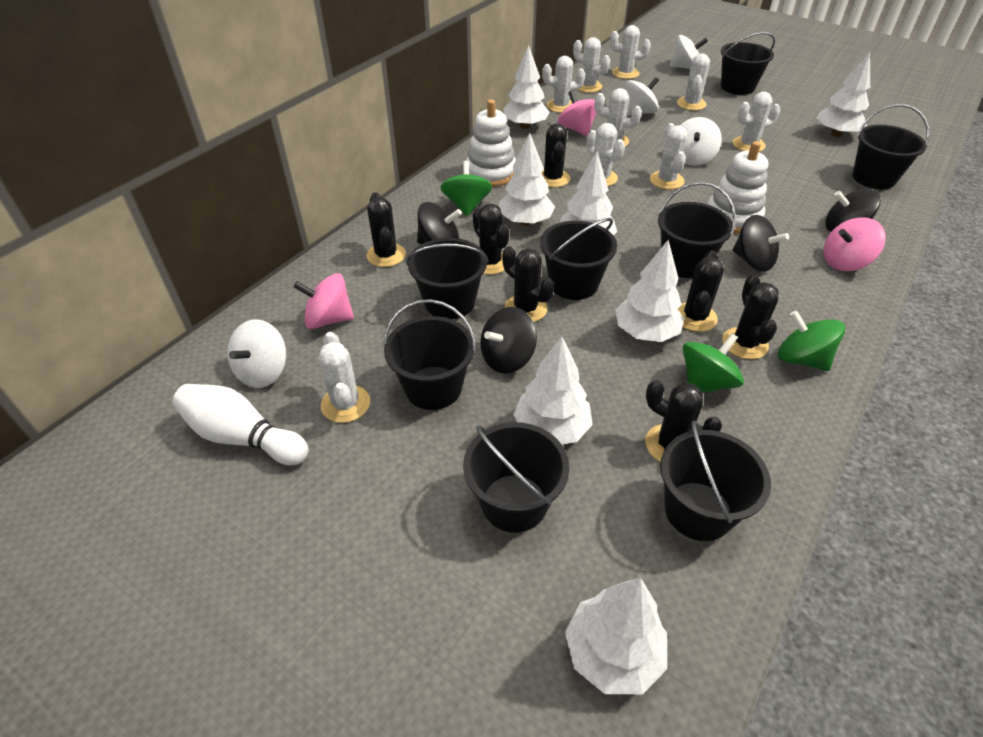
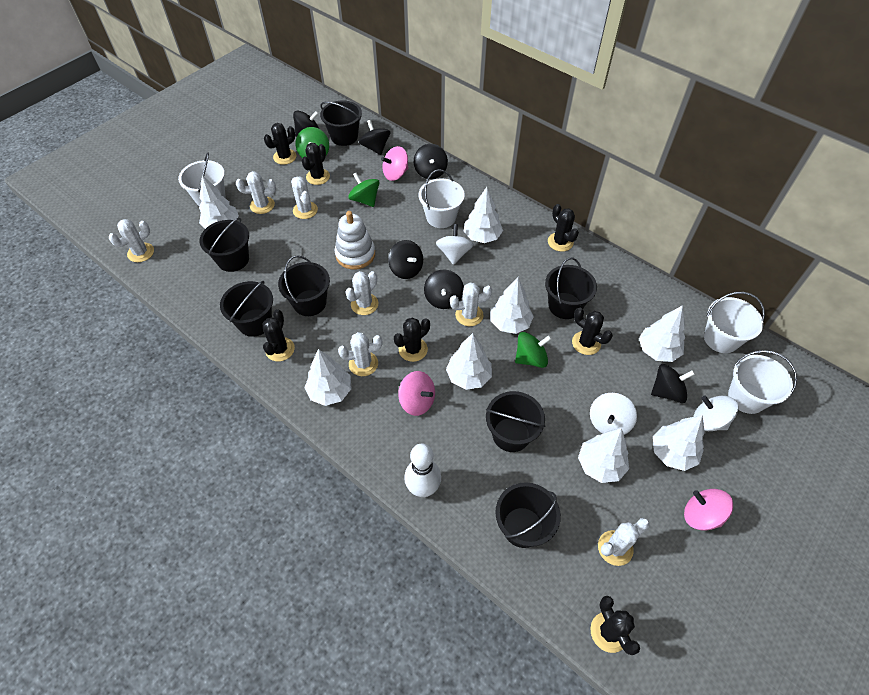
black bucket: 8 -> 7
black spinning top: 4 -> 6
white bucket: 0 -> 4
white cactus: 9 -> 7
white spinning top: 4 -> 3
white stacking toy: 2 -> 1
white tree: 7 -> 8

